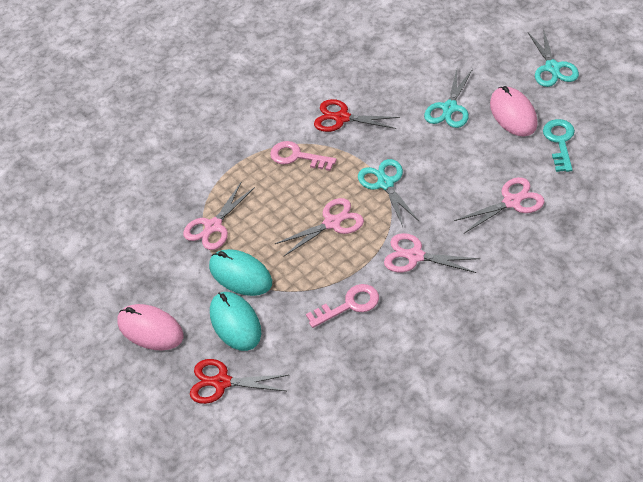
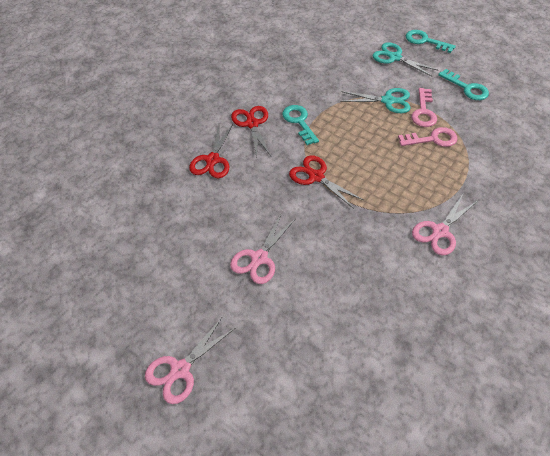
pink mouse: 2 -> 0
pink scissors: 4 -> 3
red scissors: 2 -> 3
turquoise key: 1 -> 3
turquoise mouse: 2 -> 0
turquoise scissors: 3 -> 2

